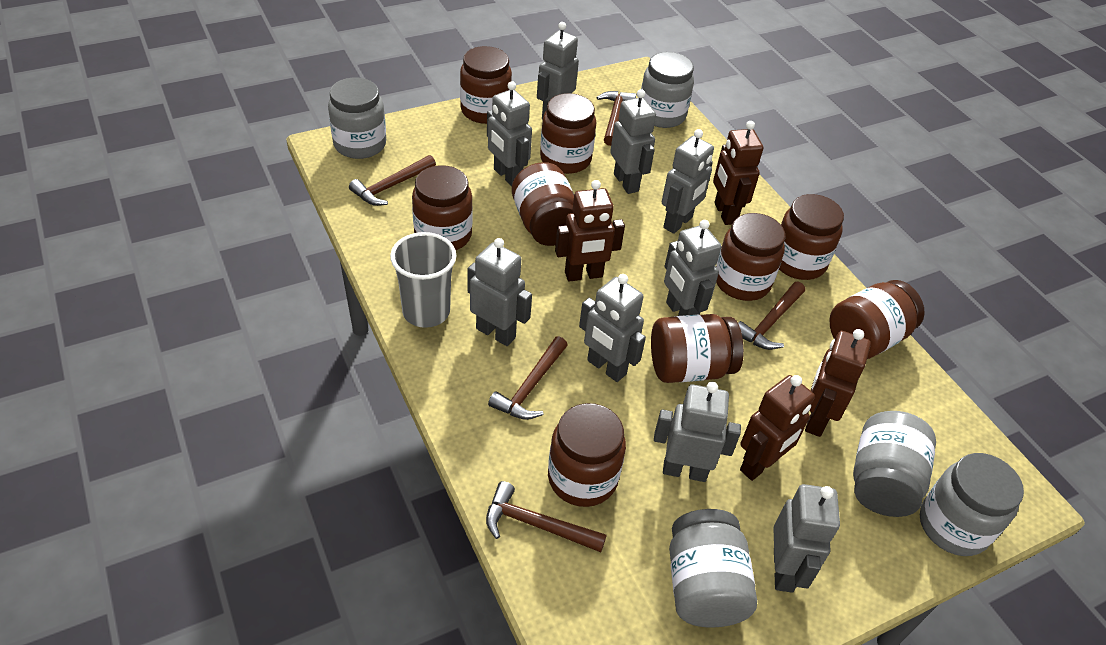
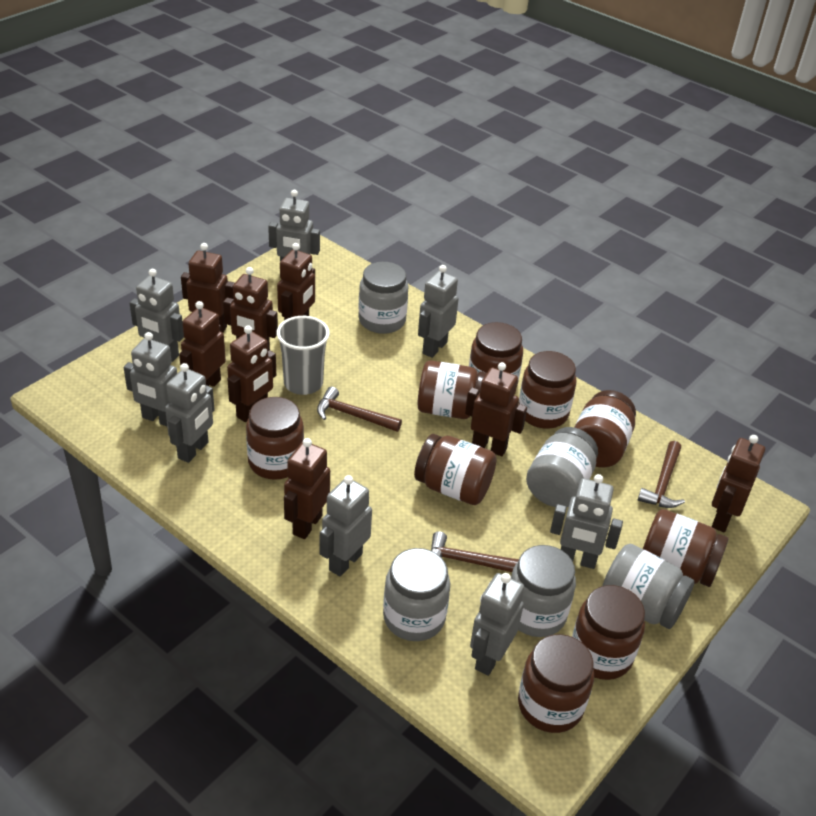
brown hammer: 5 -> 3
brown robot: 4 -> 8
grey robot: 9 -> 8

